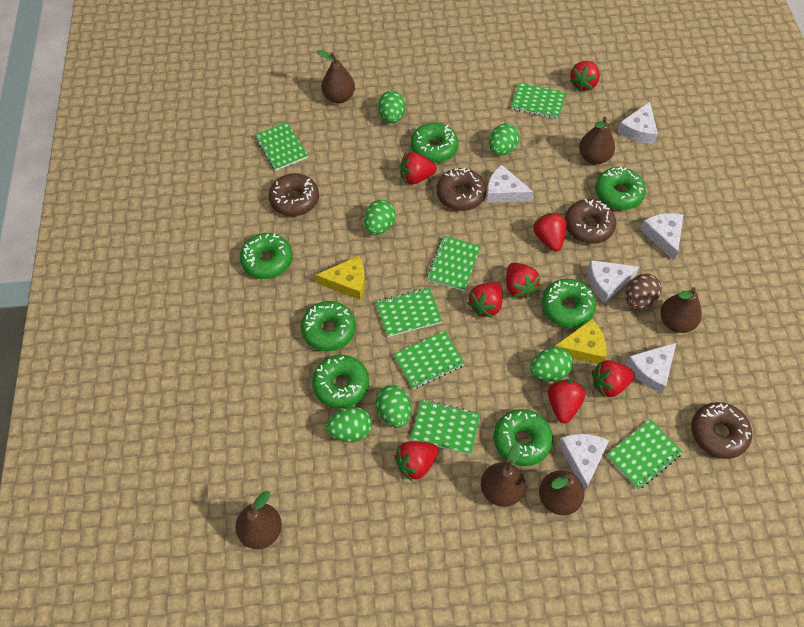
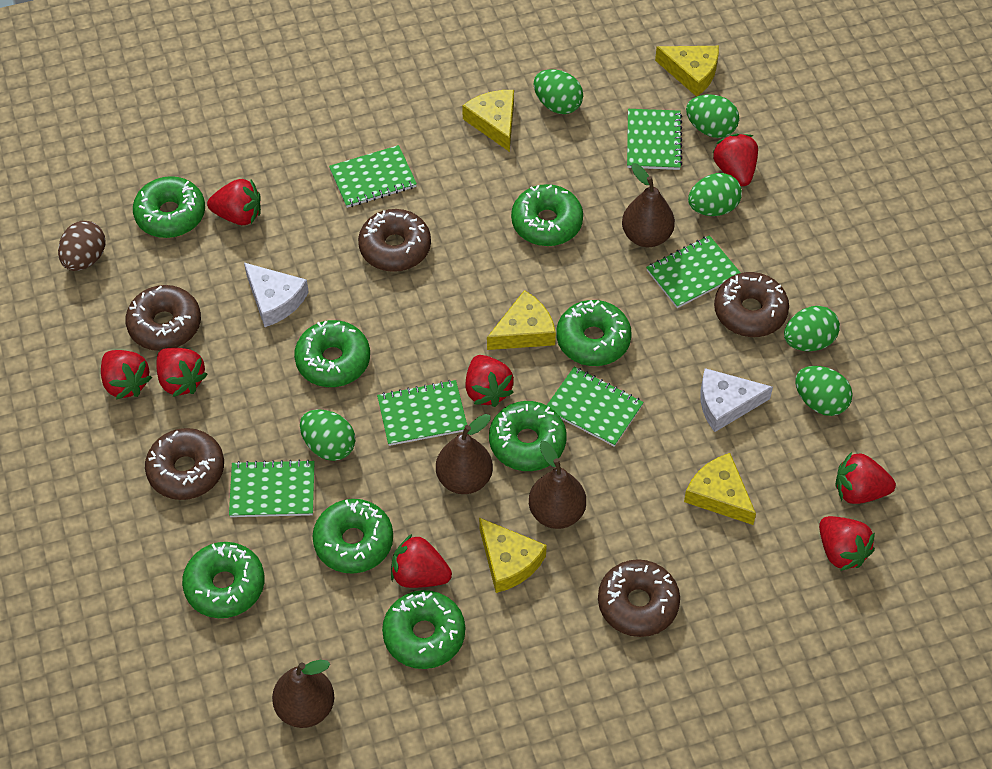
brown donut: 4 -> 5
brown pear: 6 -> 4
green donut: 7 -> 8
green notebook: 7 -> 6
white cheese: 6 -> 2
yellow cheese: 2 -> 5

